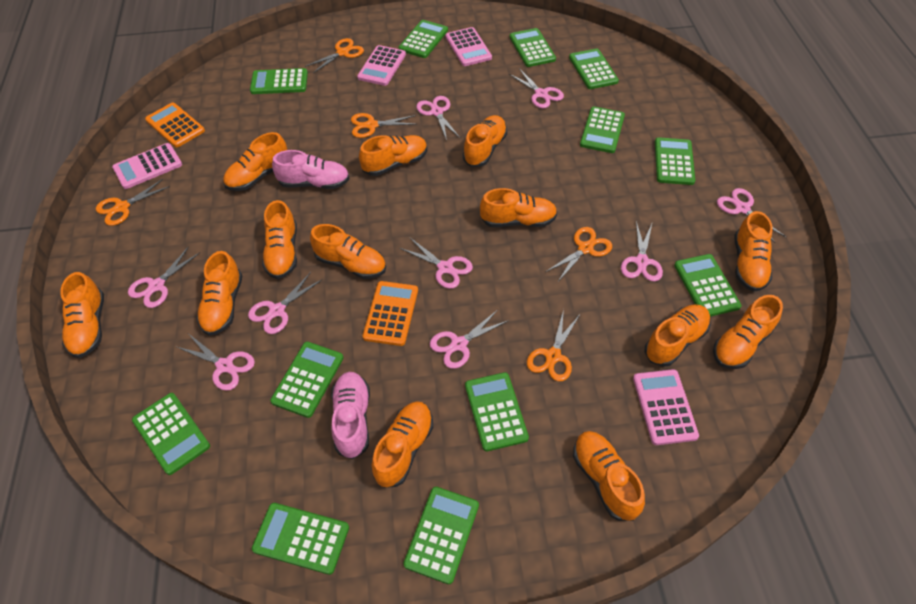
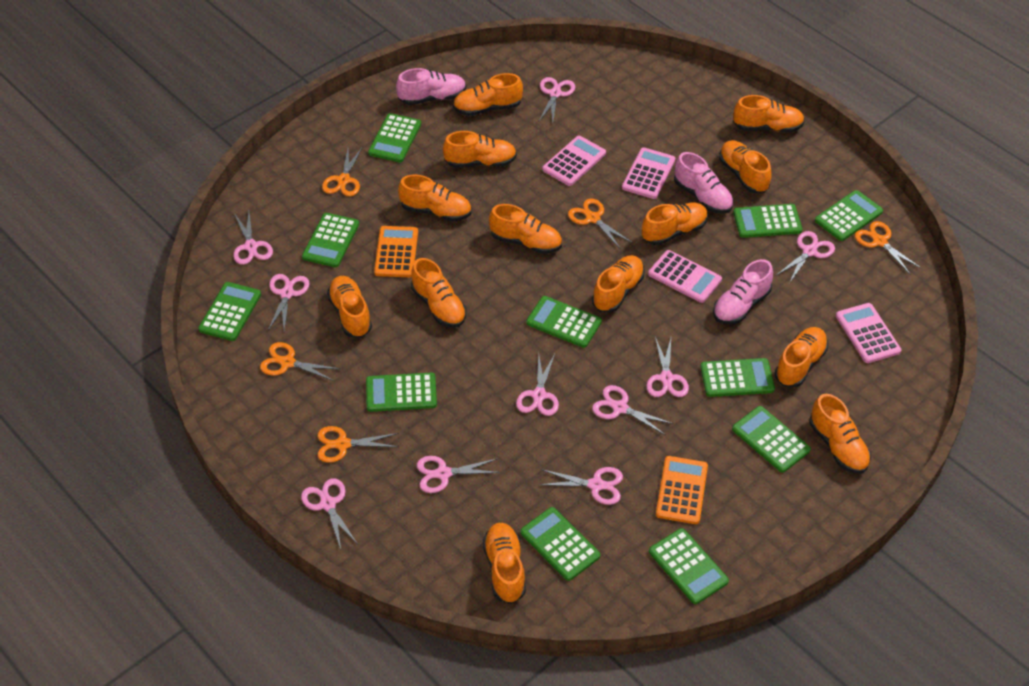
green calculator: 12 -> 11
pink scissors: 9 -> 10
pink shoe: 2 -> 3

